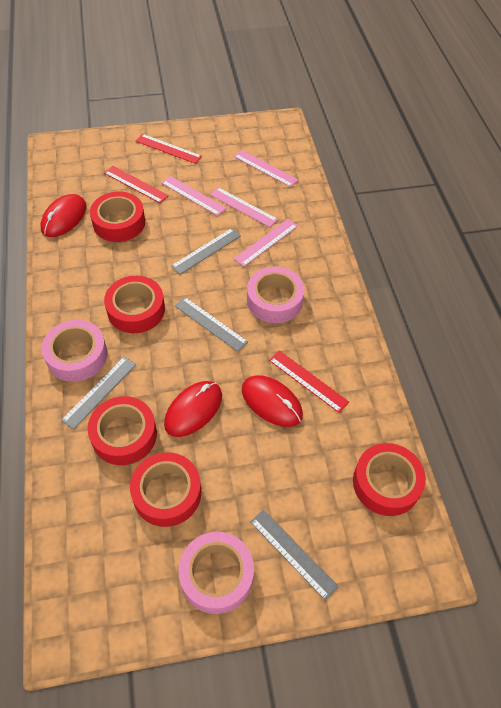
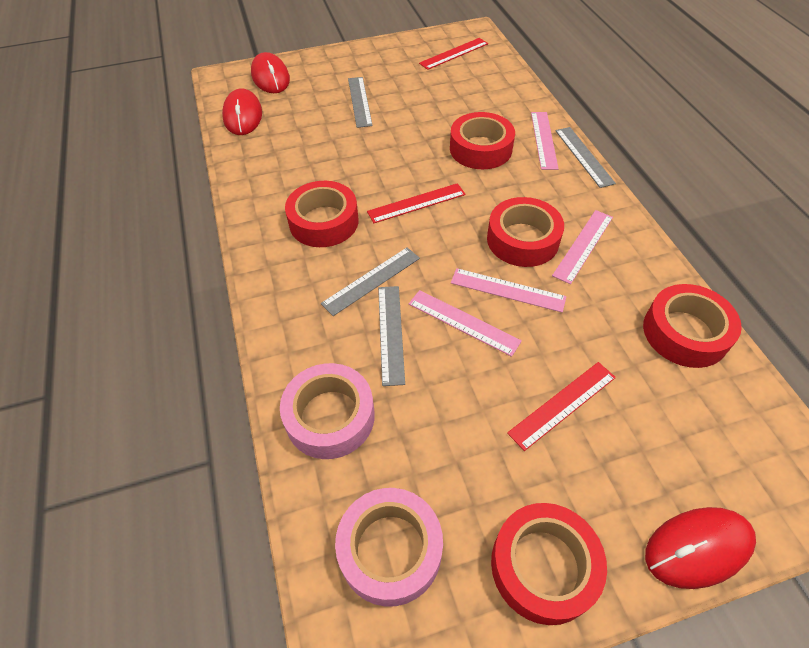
pink tape: 3 -> 2

